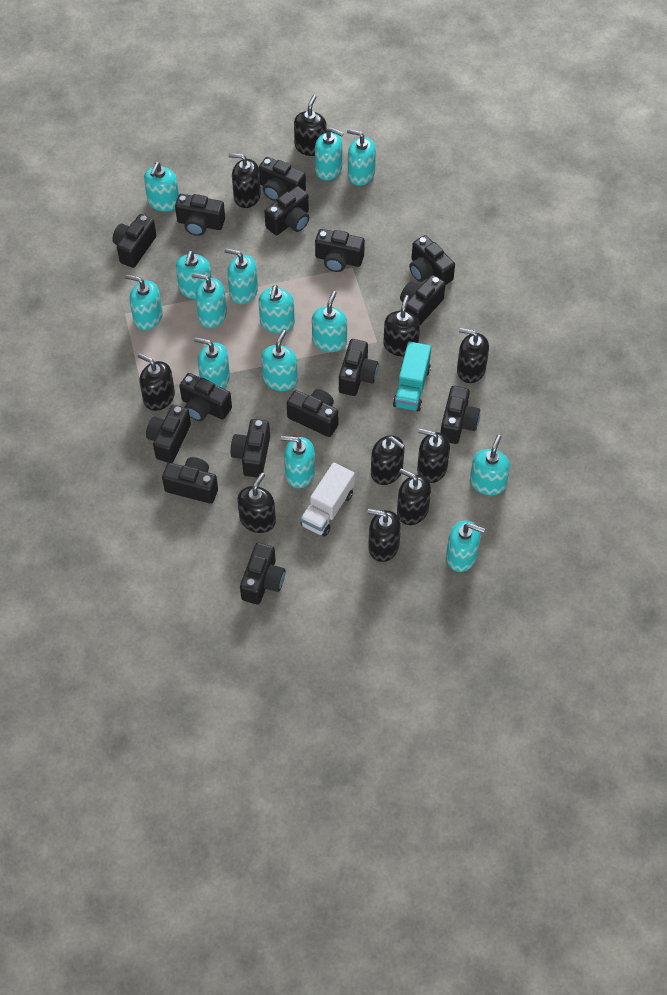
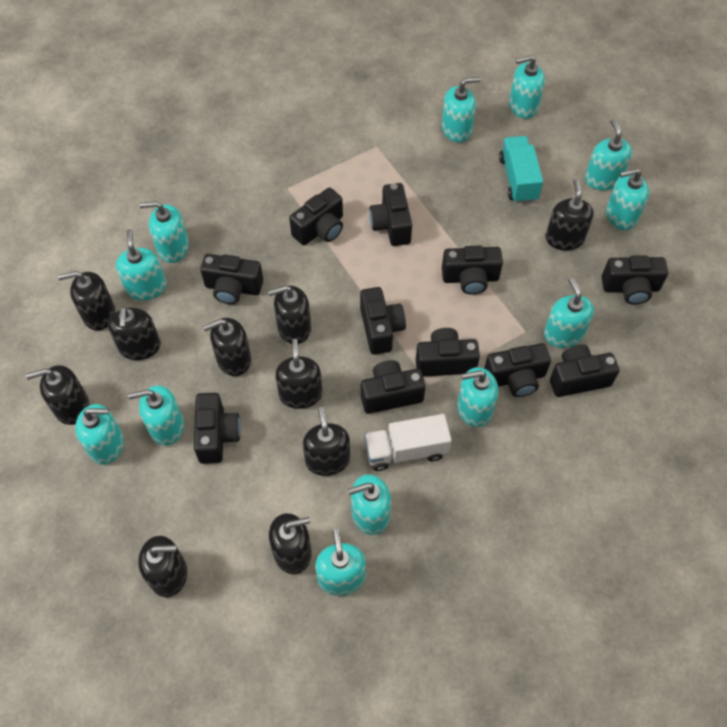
black camera: 15 -> 11
turquoise soap dispenser: 14 -> 12

